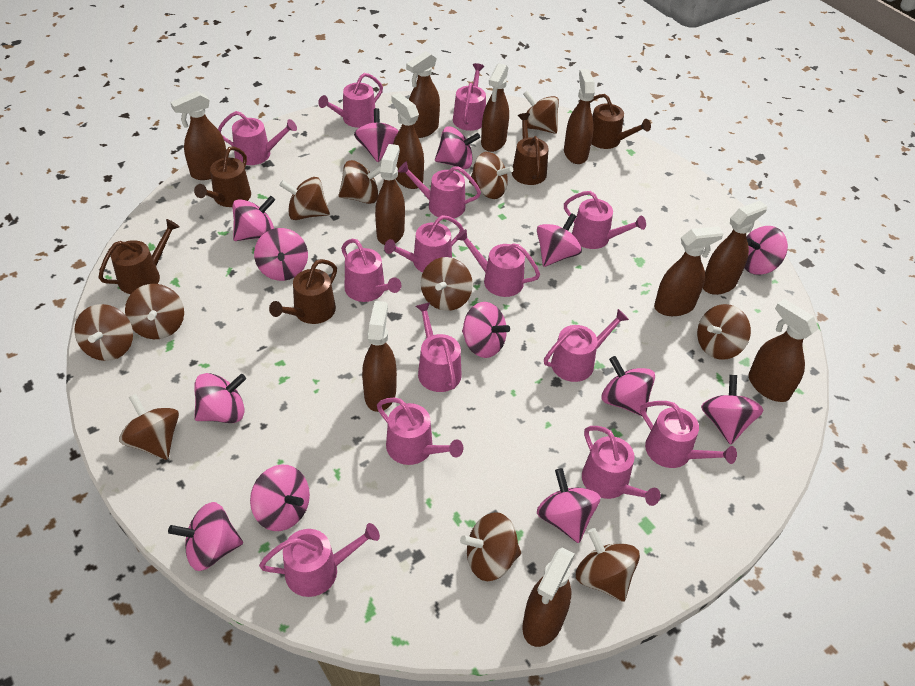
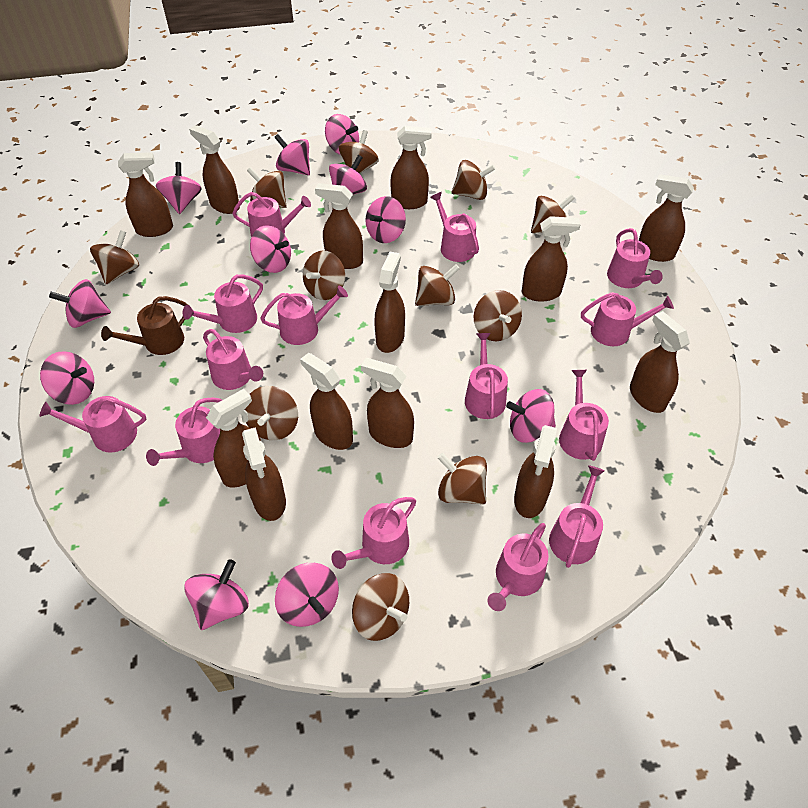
brown spray bottle: 11 -> 13
brown watering can: 5 -> 1
pink spinning top: 13 -> 11

